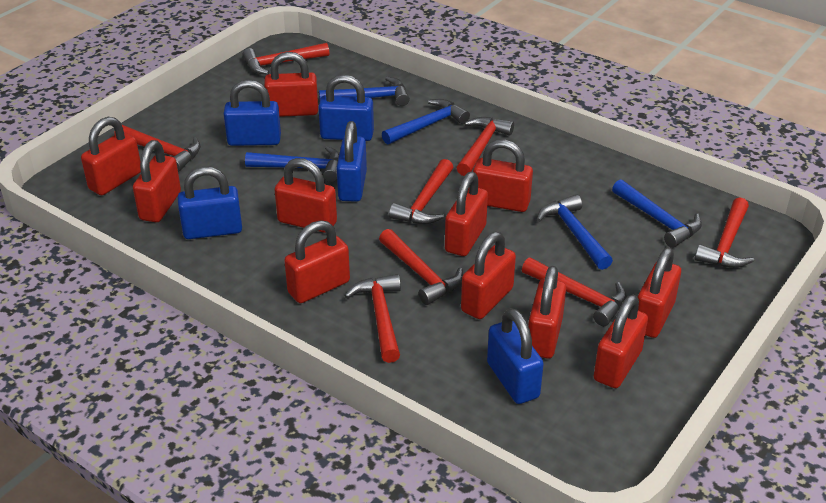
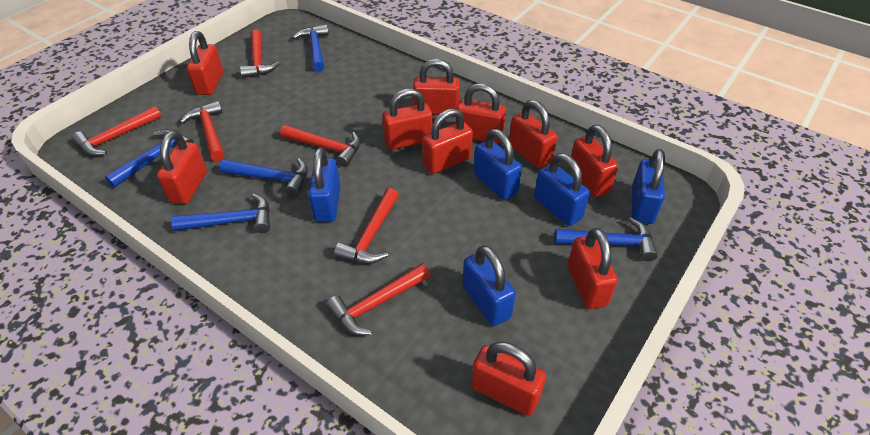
red hammer: 8 -> 6
red padlock: 11 -> 10

